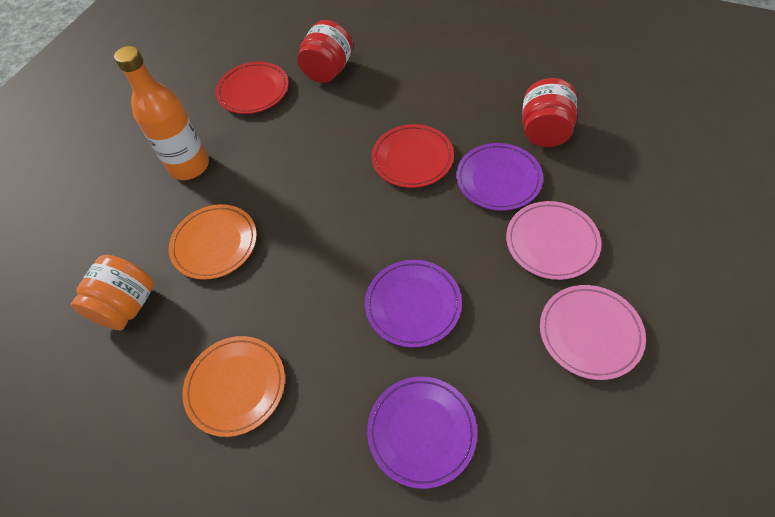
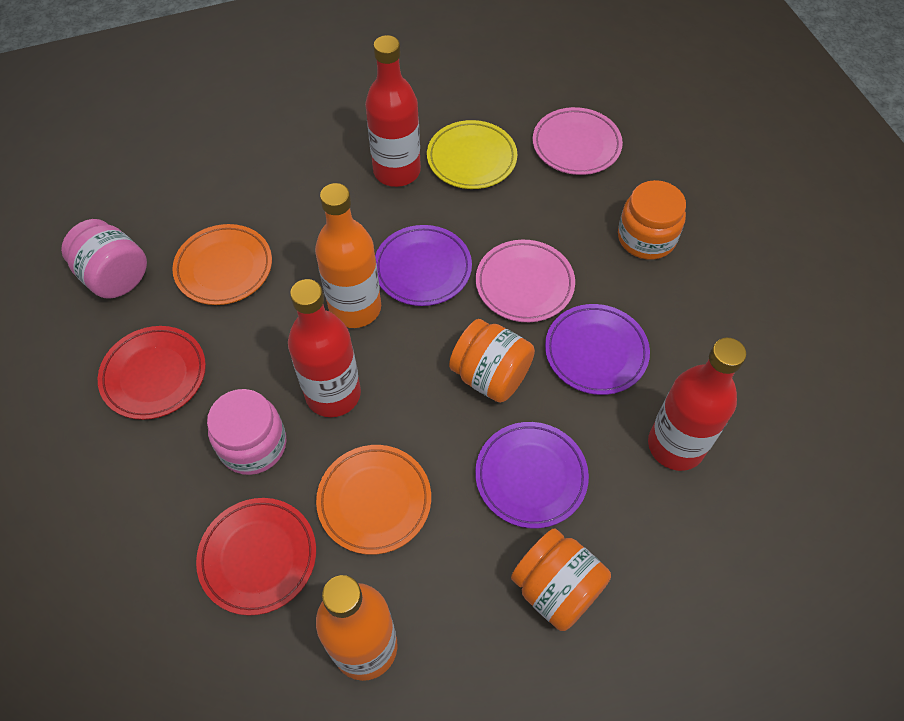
orange bottle: 1 -> 2
orange jar: 1 -> 3
pink jar: 0 -> 2
red bottle: 0 -> 3
red jar: 2 -> 0
yellow plate: 0 -> 1

